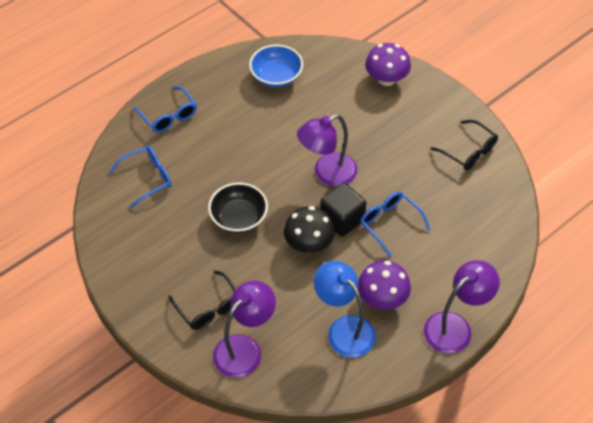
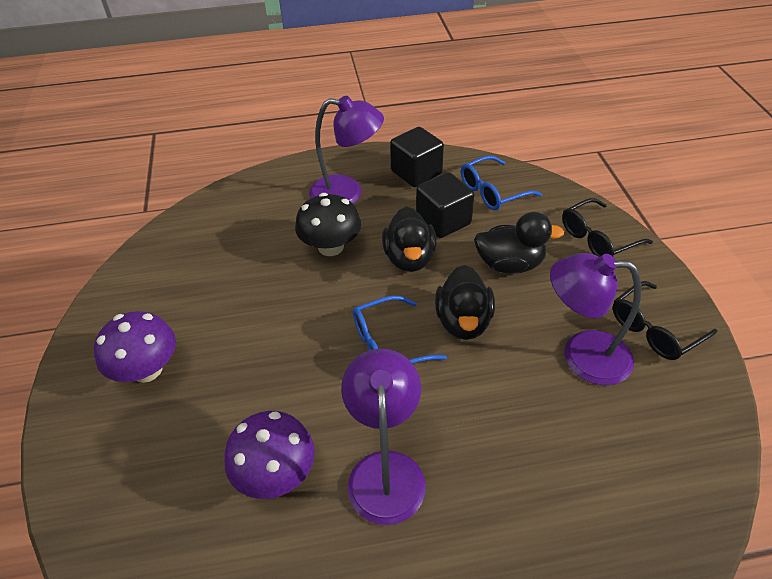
black bowl: 1 -> 0
black cube: 1 -> 2
black duck: 0 -> 3
blue bowl: 1 -> 0
blue glasses: 3 -> 2
blue lamp: 1 -> 0

